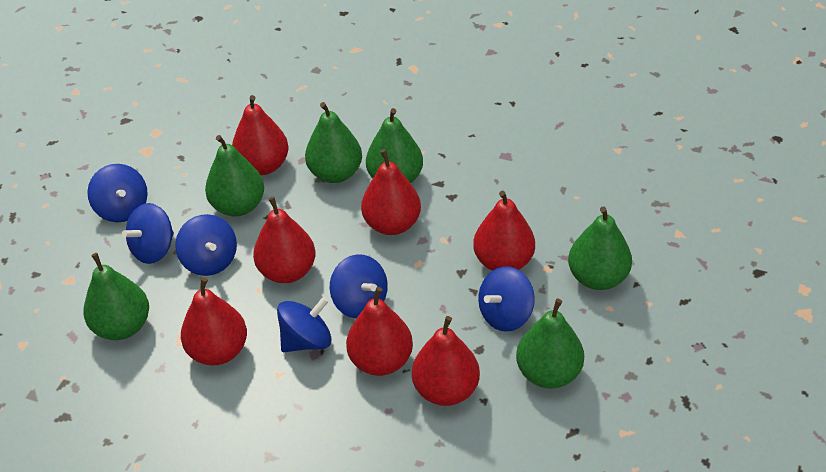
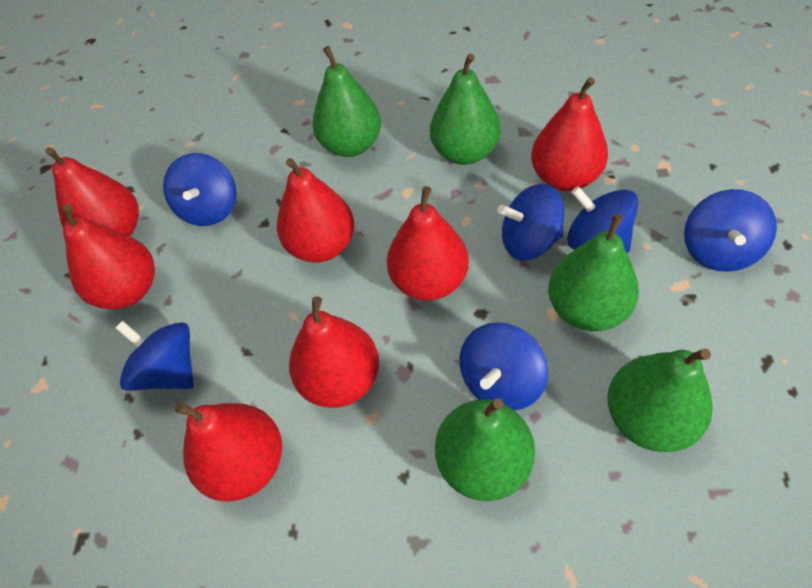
green pear: 6 -> 5

